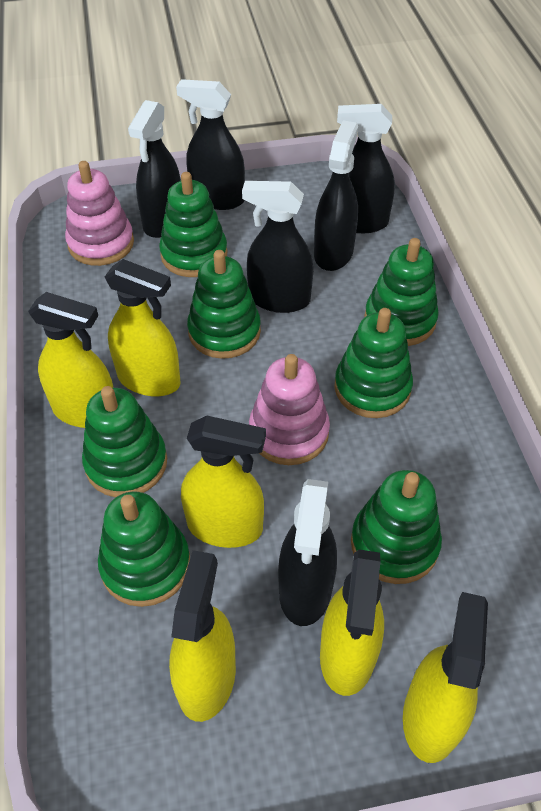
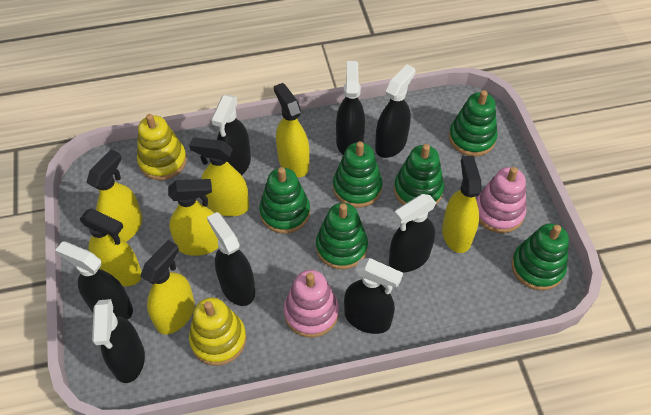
black spray bottle: 6 -> 8
green stacking toy: 7 -> 6
yellow spray bottle: 6 -> 7
yellow stacking toy: 0 -> 2

